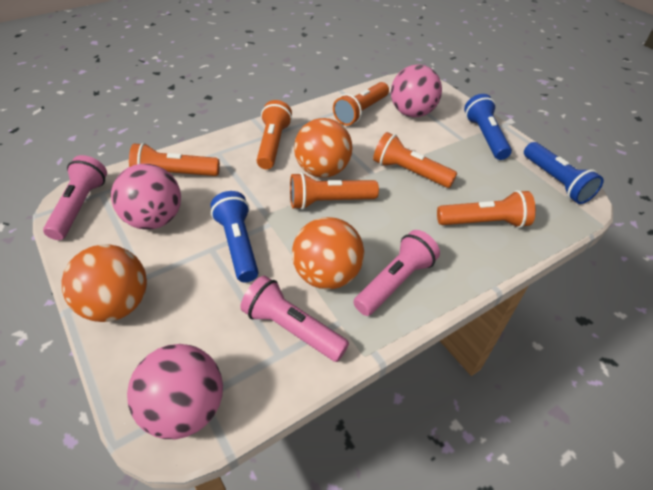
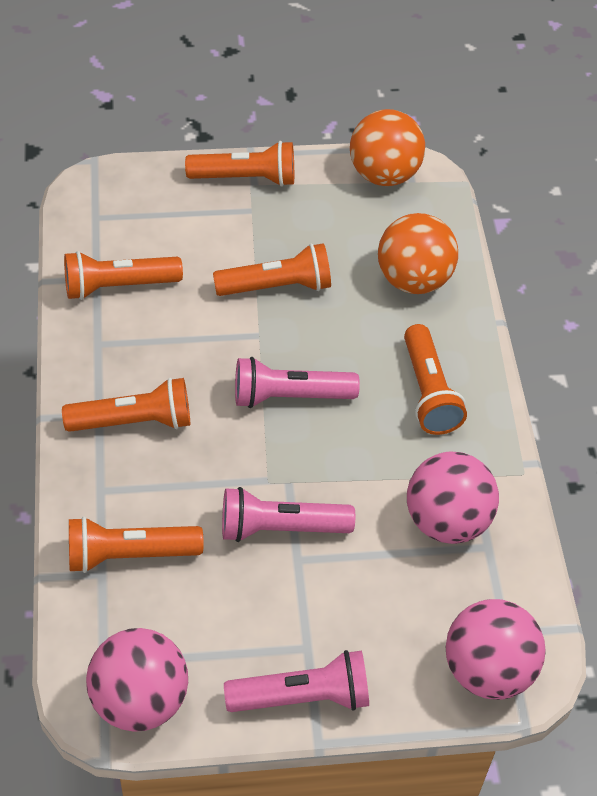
blue flashlight: 3 -> 0
orange ball: 3 -> 2

